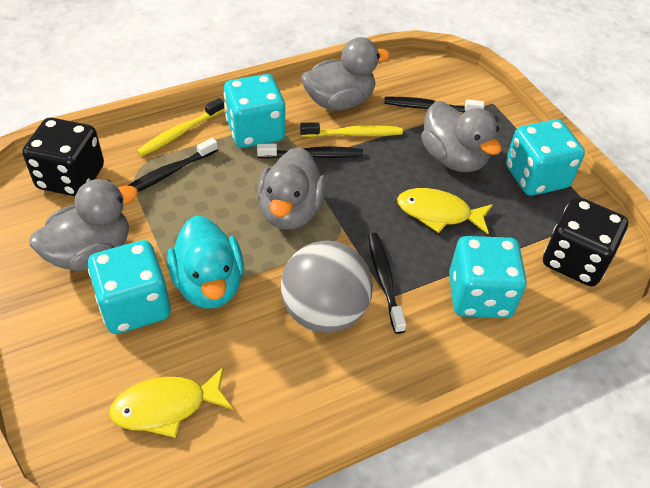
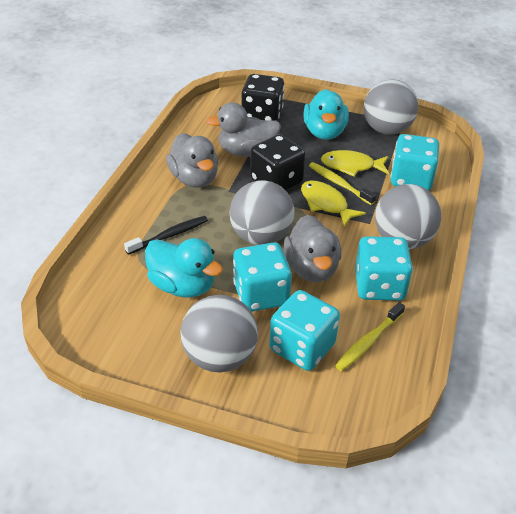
black toothbrush: 4 -> 1
grey ball: 1 -> 4
grey duck: 4 -> 3
turquoise duck: 1 -> 2

